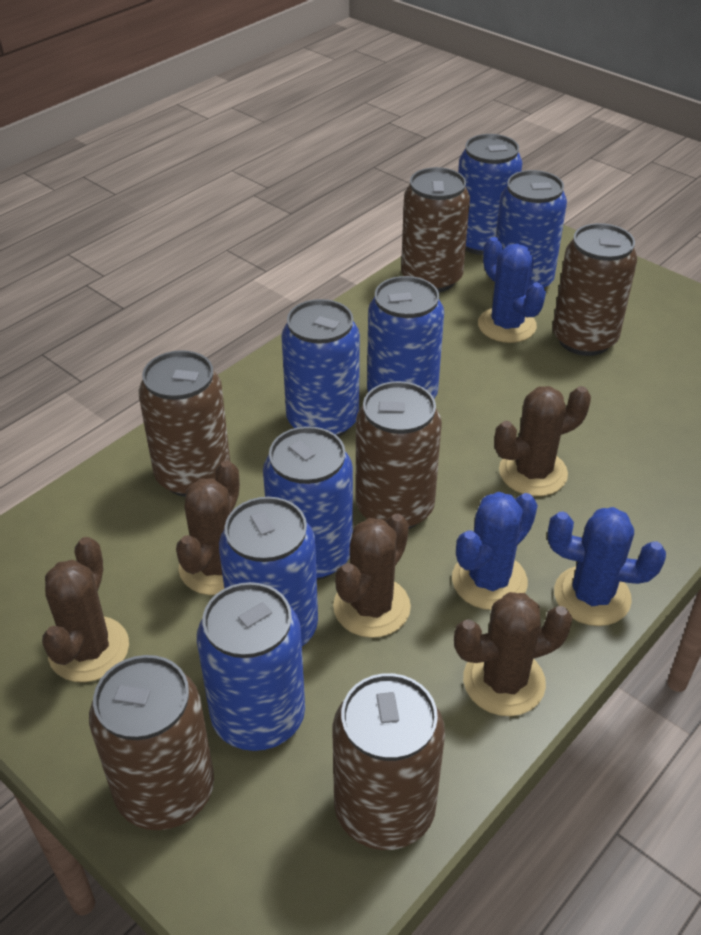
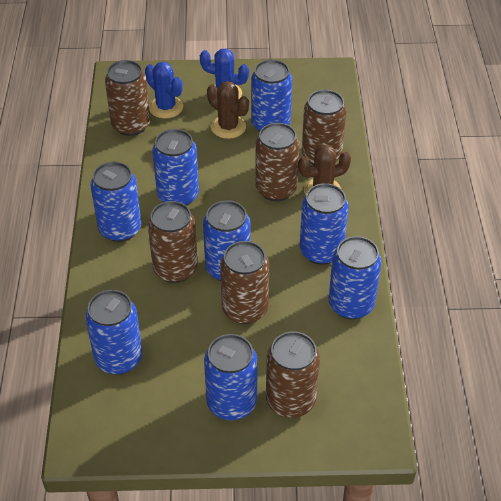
blue cactus: 3 -> 2
blue can: 7 -> 8
brown cactus: 5 -> 2

